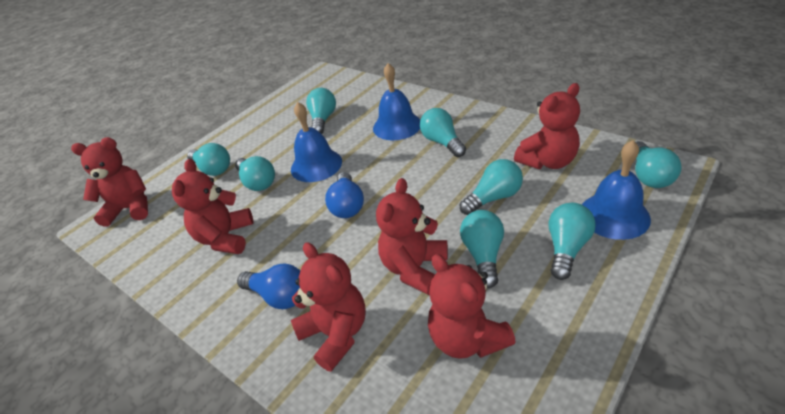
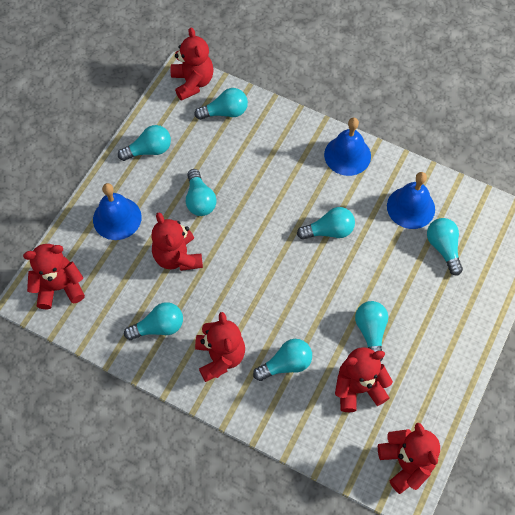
blue light bulb: 2 -> 0

